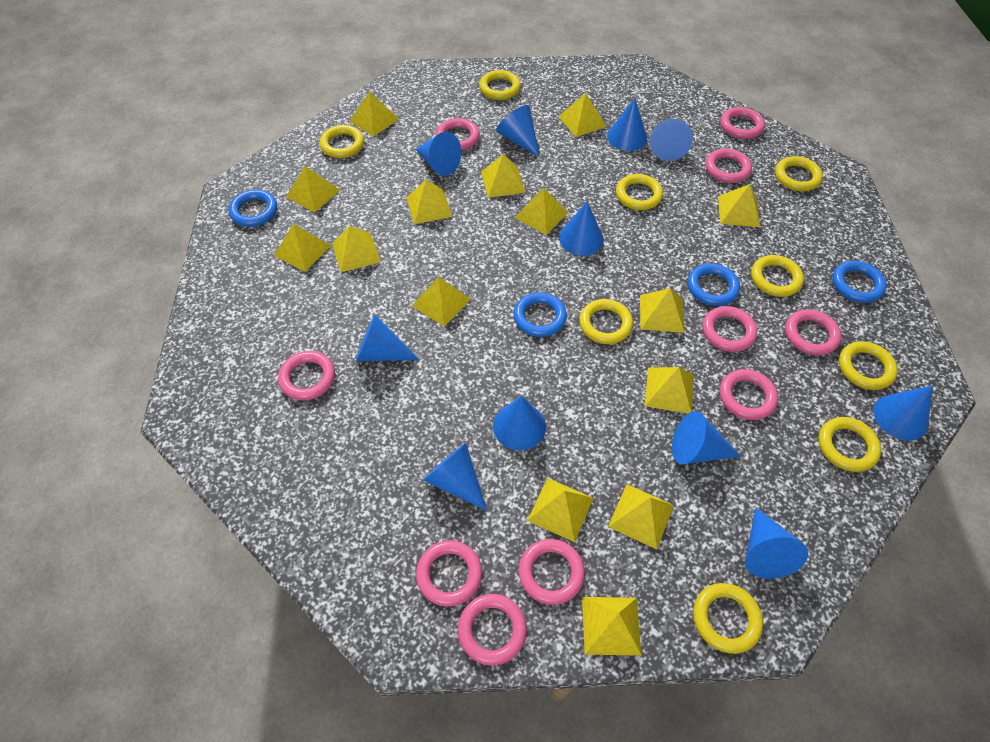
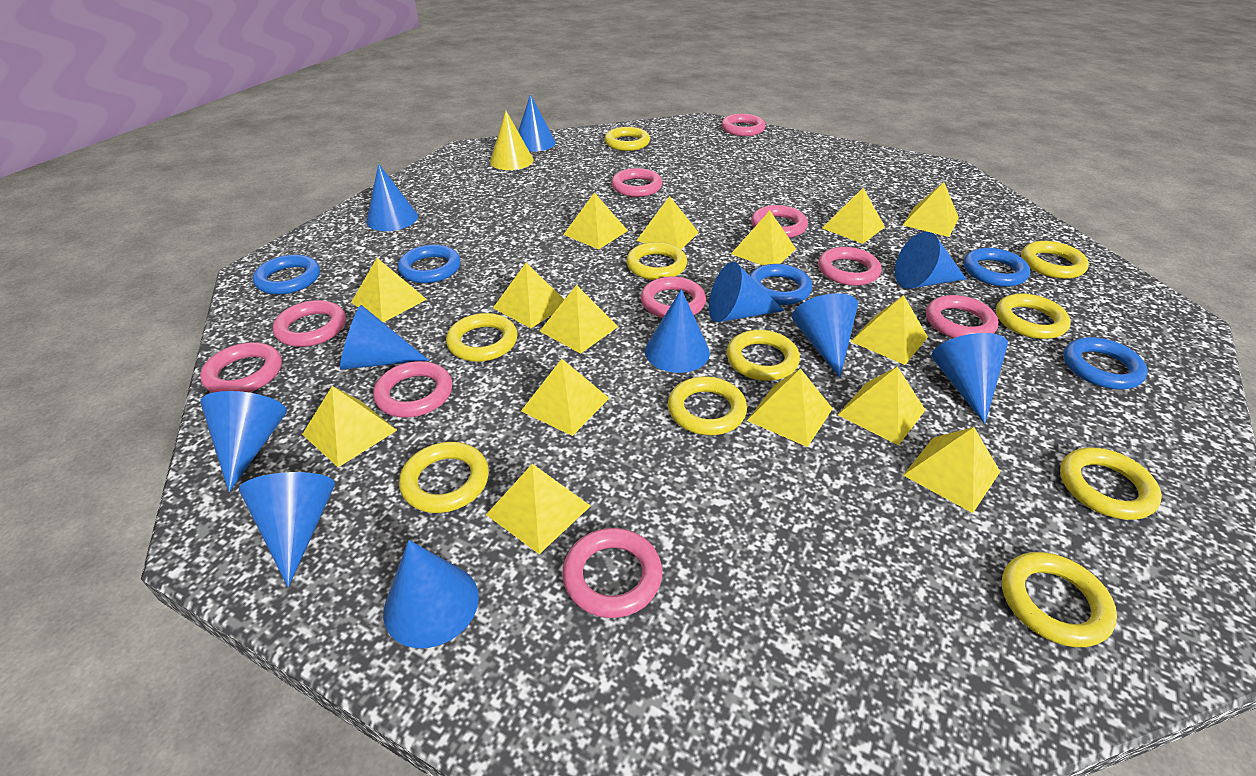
blue ring: 4 -> 5
yellow cone: 0 -> 1
yellow ring: 9 -> 10

